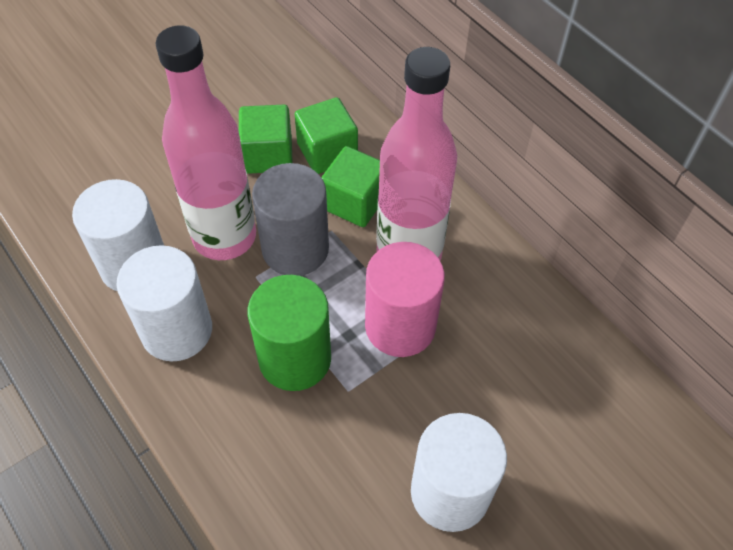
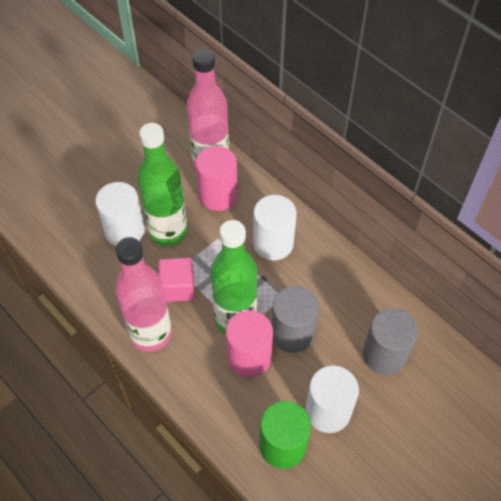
green bottle: 0 -> 2
green cube: 3 -> 0
grey cylinder: 1 -> 2
pink cube: 0 -> 1
pink cylinder: 1 -> 2

